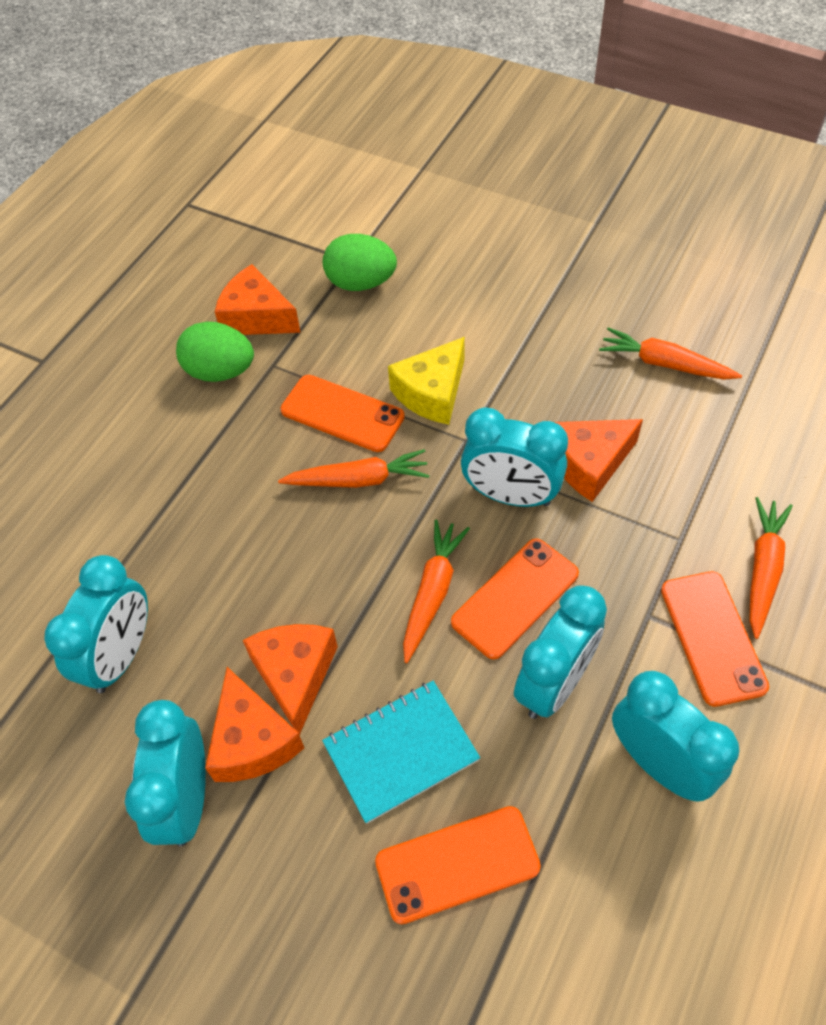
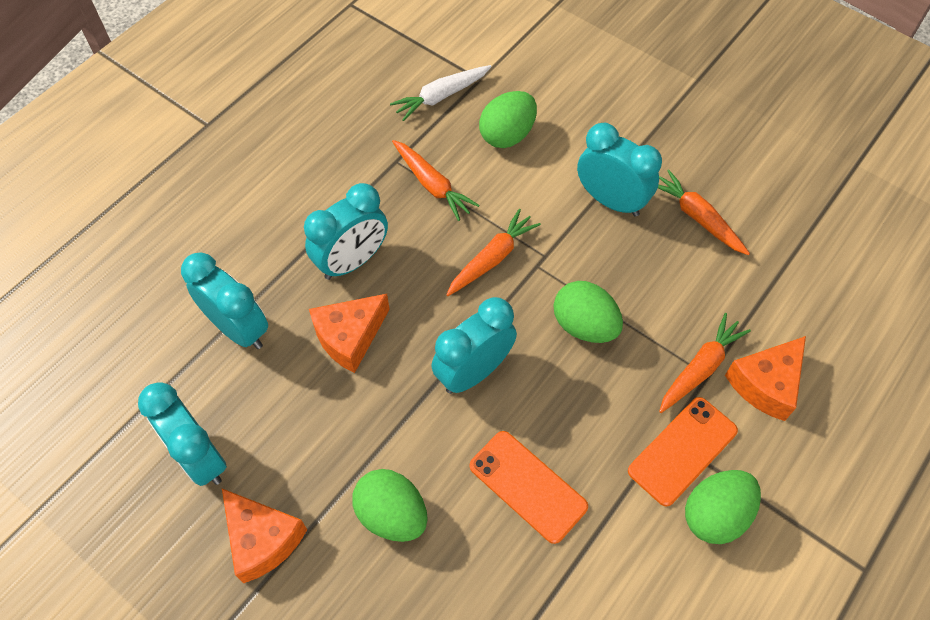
green egg: 2 -> 4
orange cheese: 4 -> 3
orange phone: 4 -> 2
turquoise notebook: 1 -> 0
white carrot: 0 -> 1
yellow cheese: 1 -> 0

